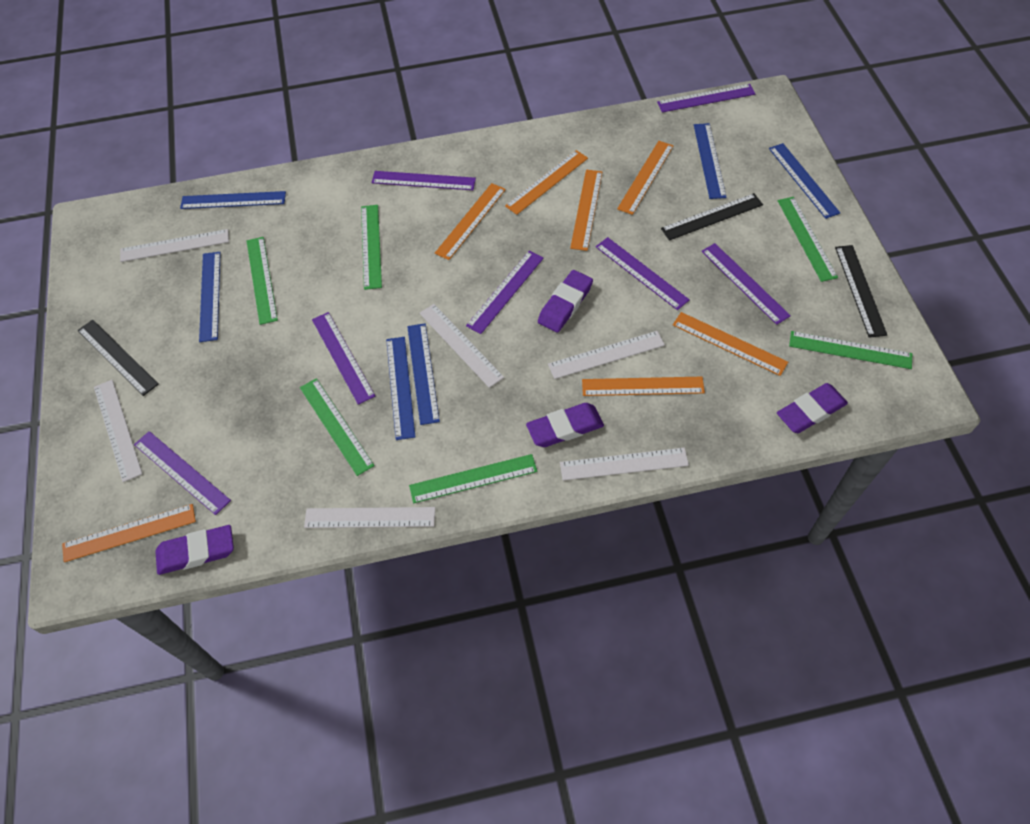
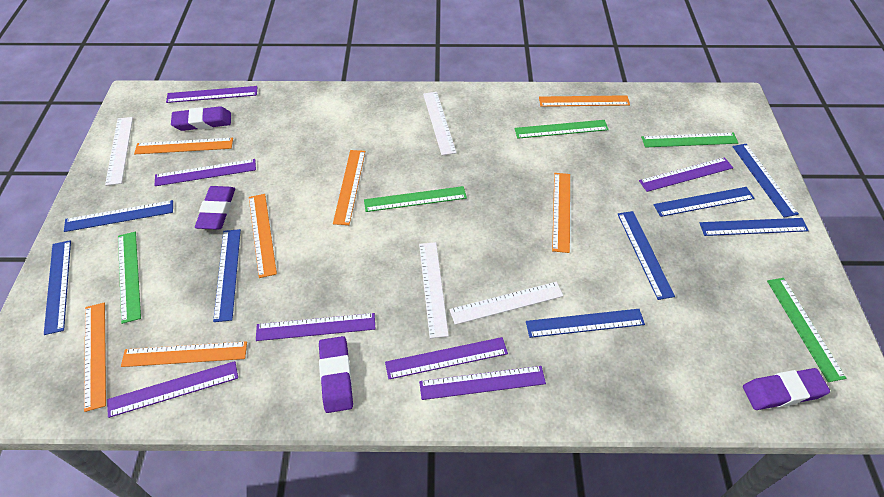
black ruler: 3 -> 0
blue ruler: 6 -> 8
green ruler: 6 -> 5
white ruler: 6 -> 4

